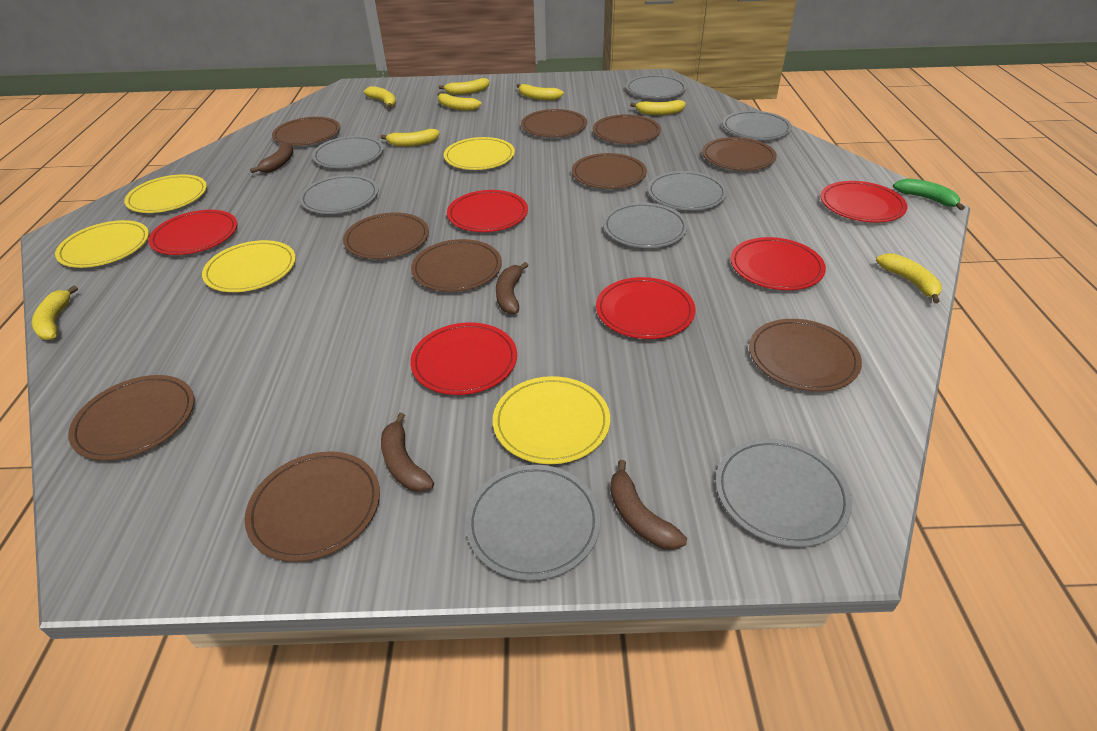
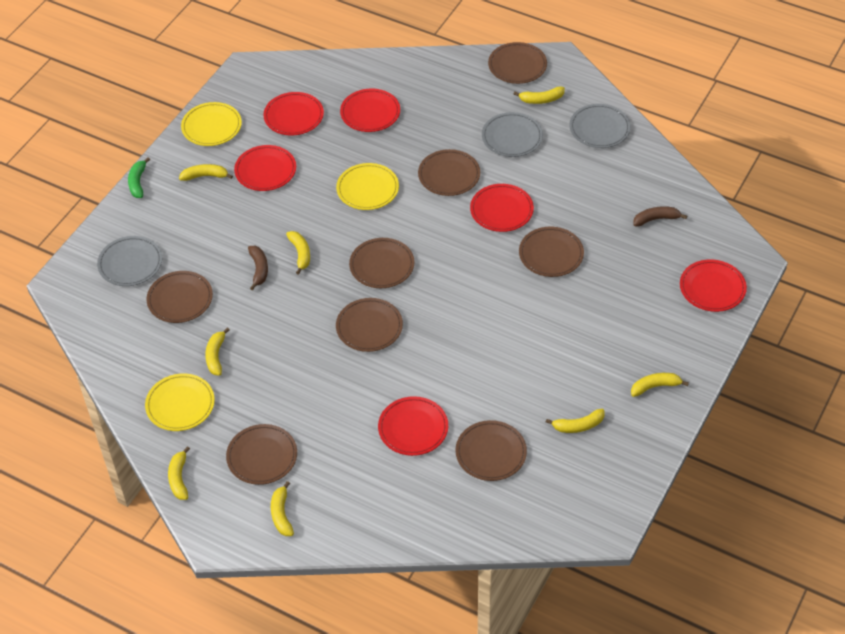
brown banana: 4 -> 2
brown plate: 10 -> 8
grey plate: 8 -> 3
yellow plate: 5 -> 3

